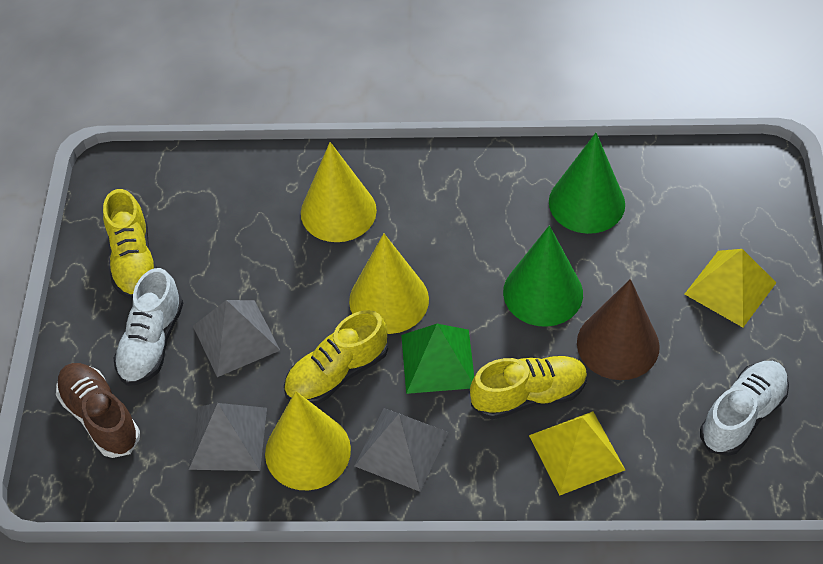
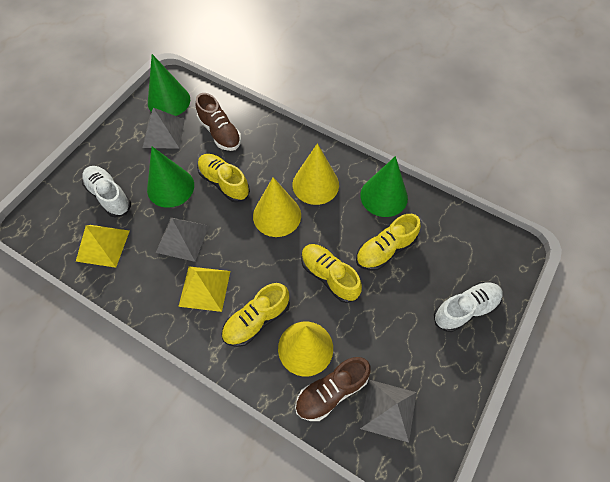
brown cone: 1 -> 0
brown shoe: 1 -> 2
green cone: 2 -> 3
green pyramid: 1 -> 0
yellow shoe: 3 -> 4

